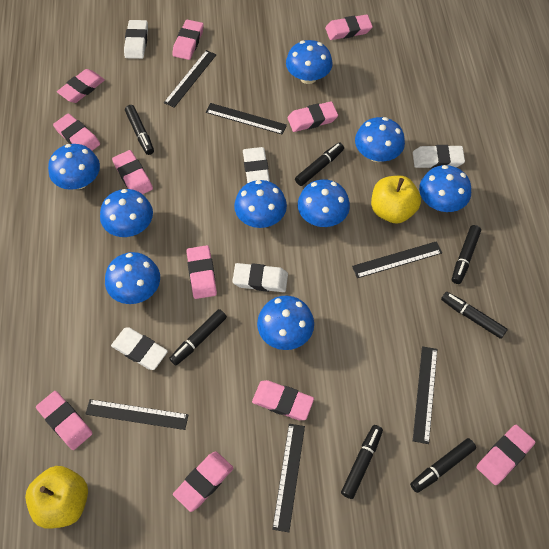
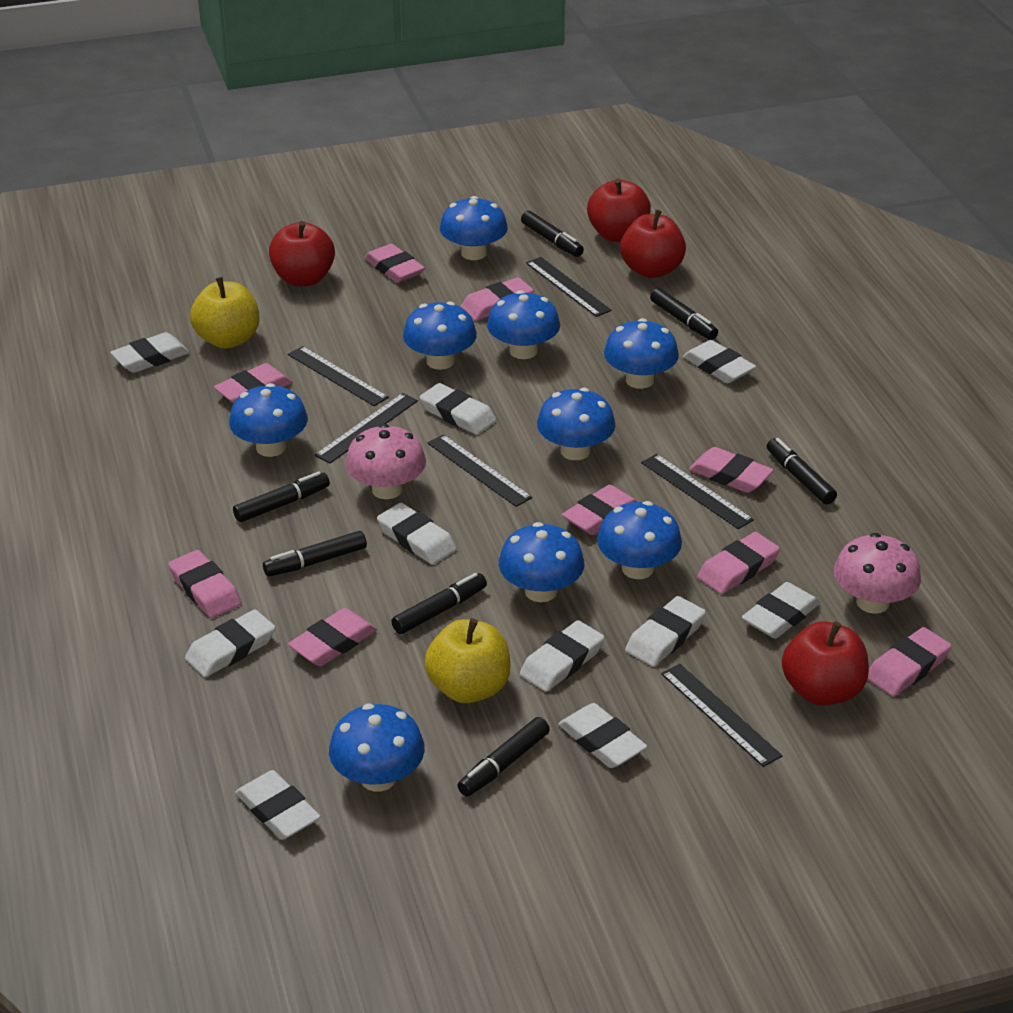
pink eraser: 11 -> 9
pink mushroom: 0 -> 2
red apple: 0 -> 4
white eraser: 5 -> 10

